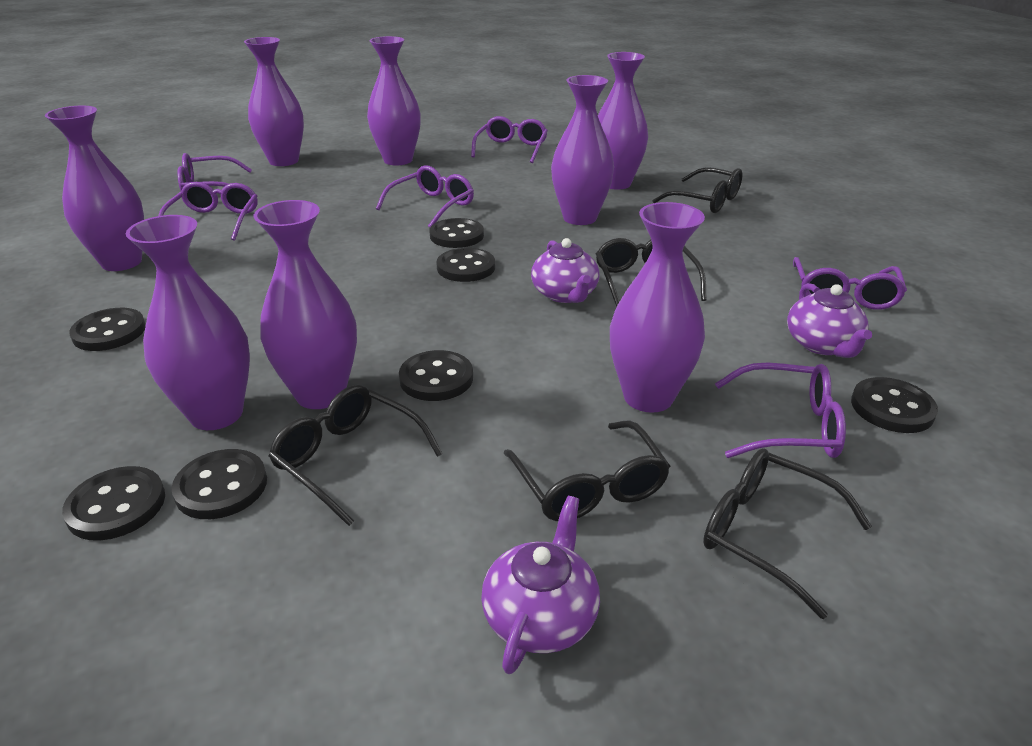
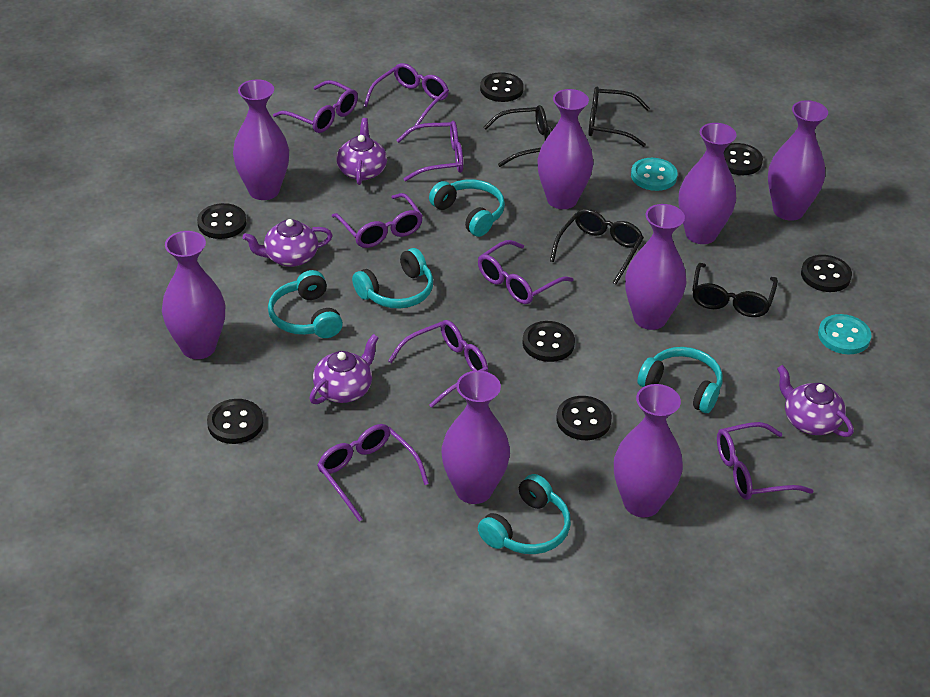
black glasses: 5 -> 4
purple glasses: 6 -> 8
purple teapot: 3 -> 4
turquoise button: 0 -> 2
turquoise headphones: 0 -> 5

